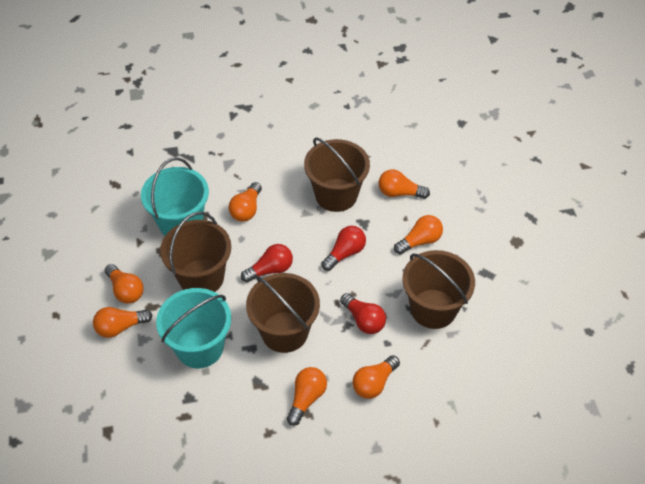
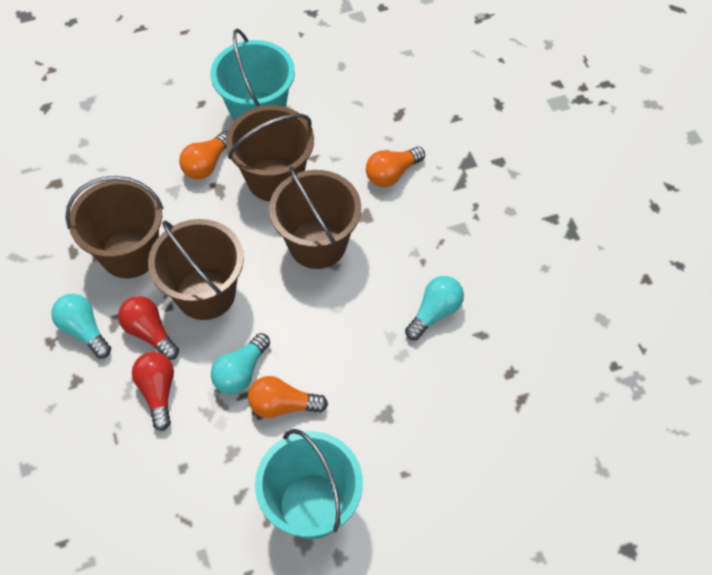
orange light bulb: 7 -> 3
red light bulb: 3 -> 2
turquoise light bulb: 0 -> 3

